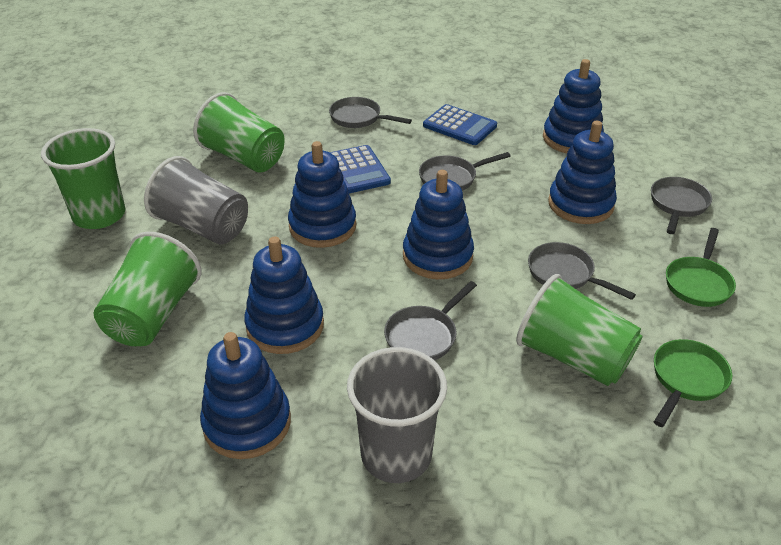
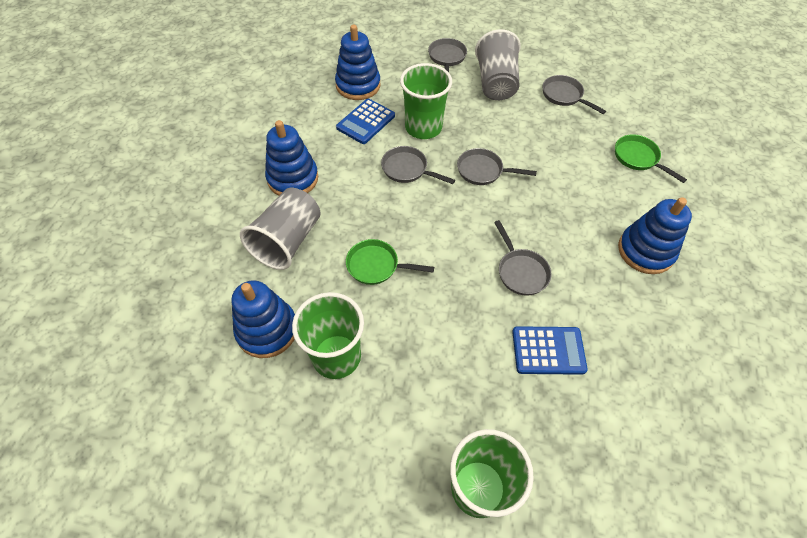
blue stacking toy: 6 -> 4
green cup: 4 -> 3

